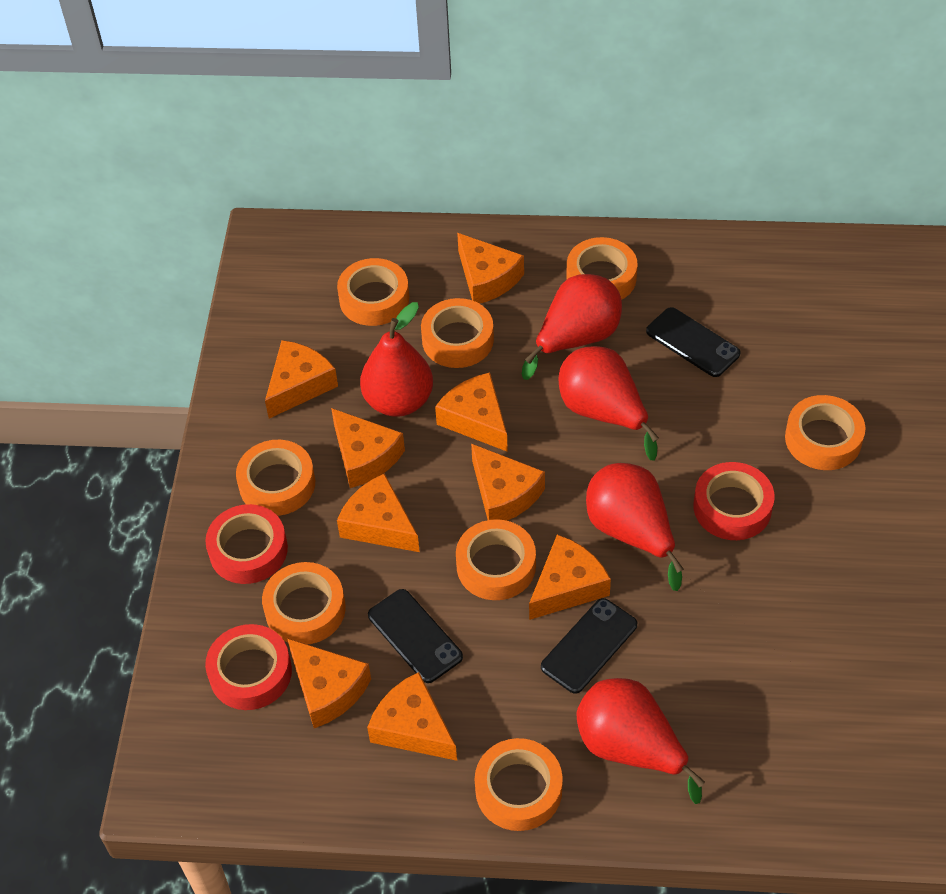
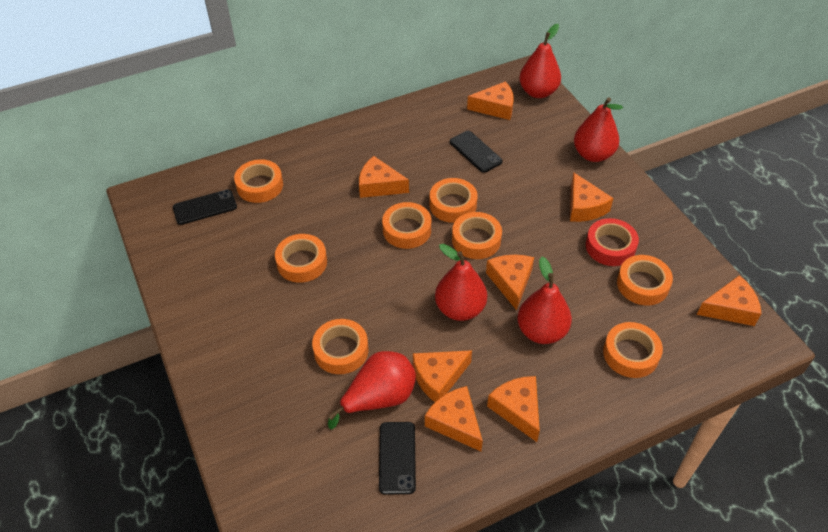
orange cheese: 9 -> 8
red tape: 3 -> 1

